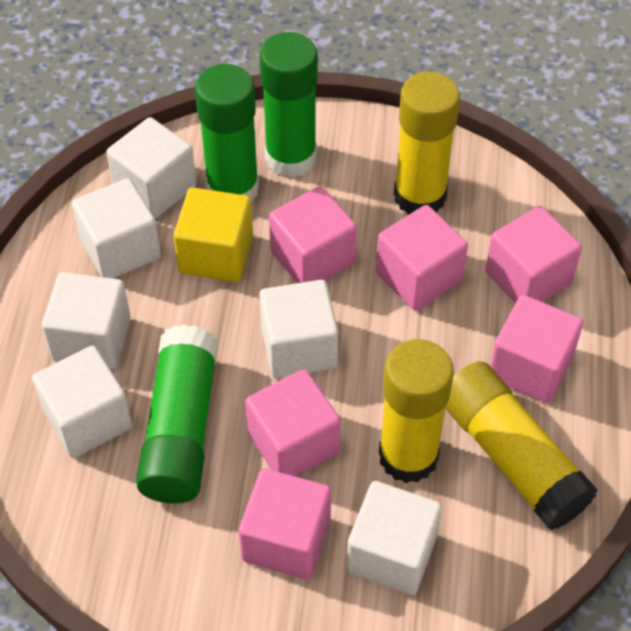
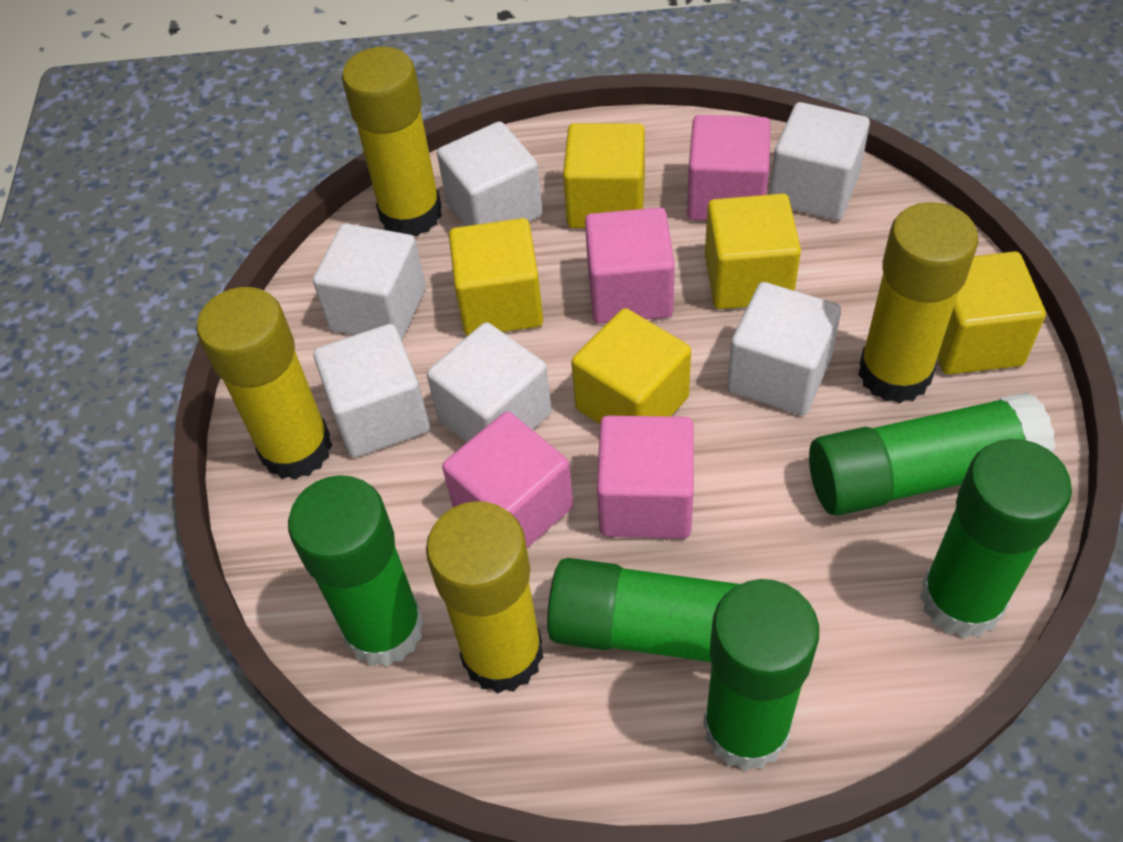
green glue stick: 3 -> 5
pink cube: 6 -> 4
yellow cube: 1 -> 5
yellow glue stick: 3 -> 4

